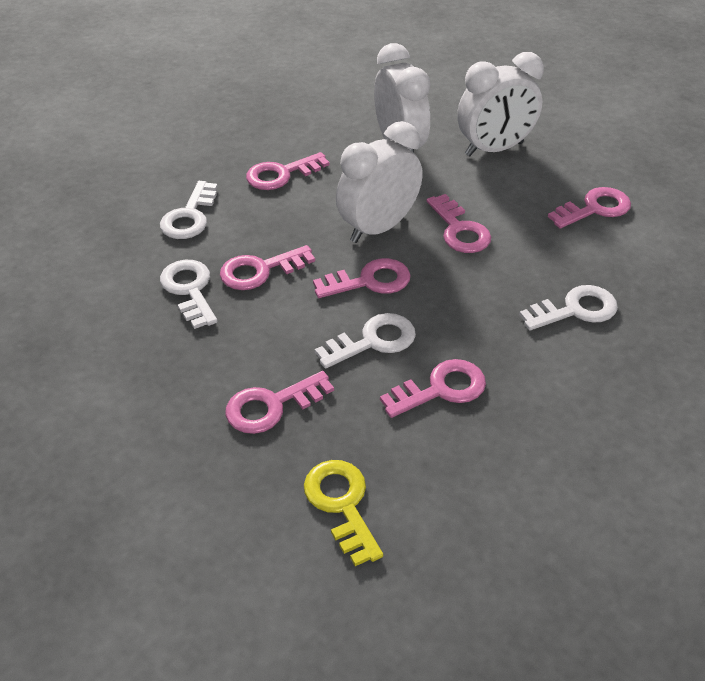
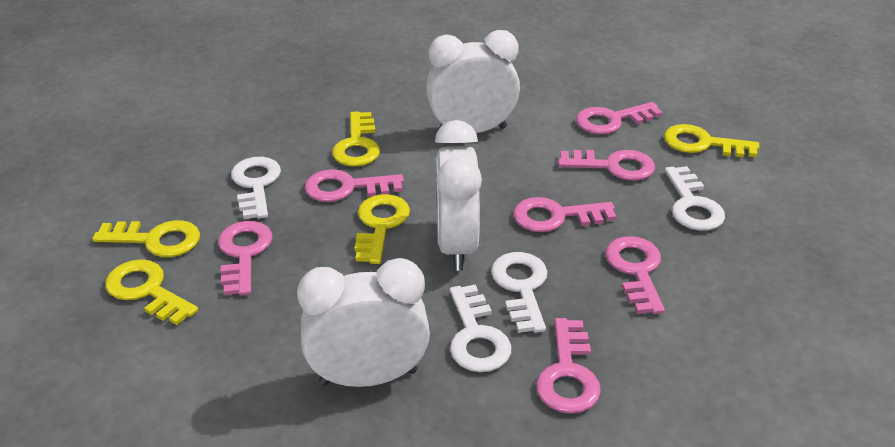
yellow key: 1 -> 5

